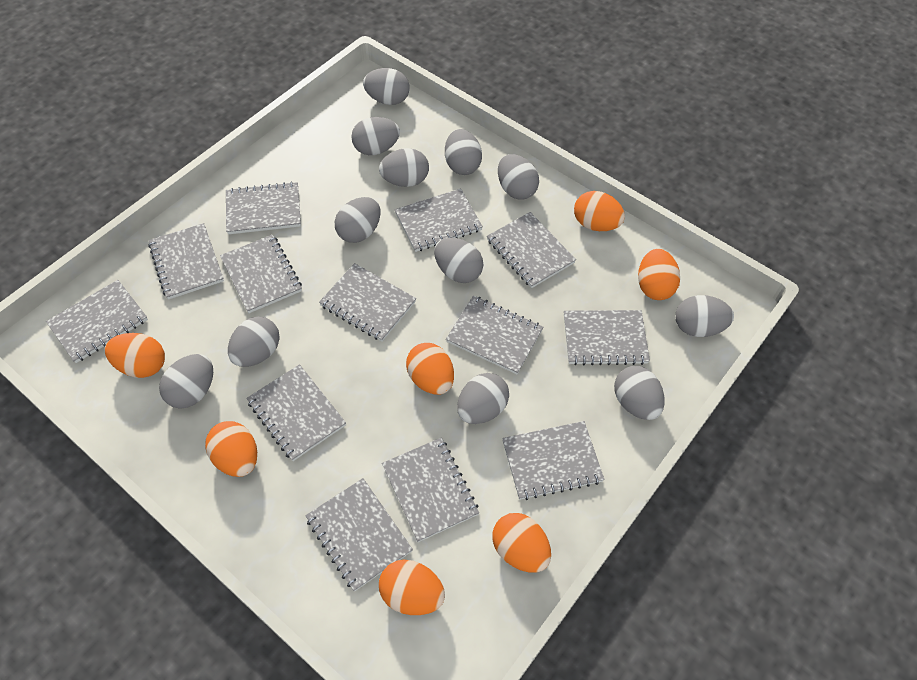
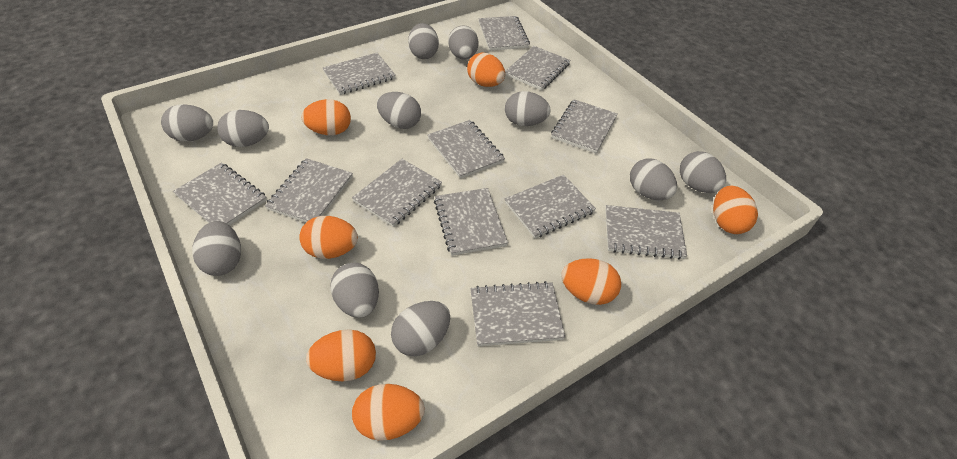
grey egg: 12 -> 11
grey notebook: 13 -> 12

